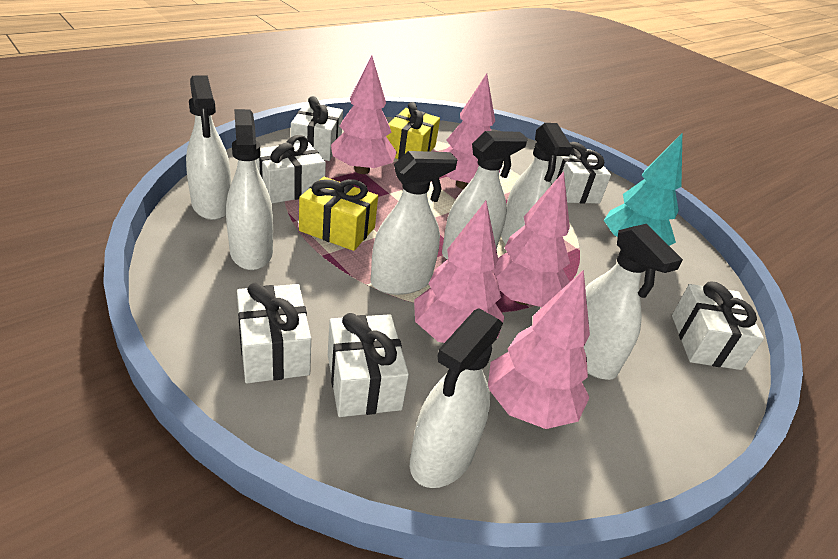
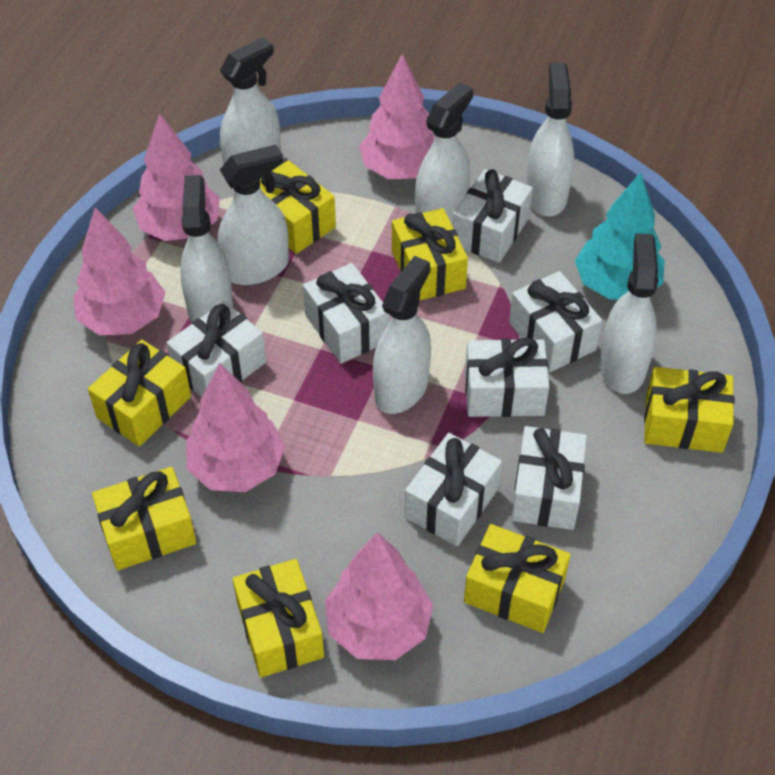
white gift: 6 -> 7
yellow gift: 2 -> 7

